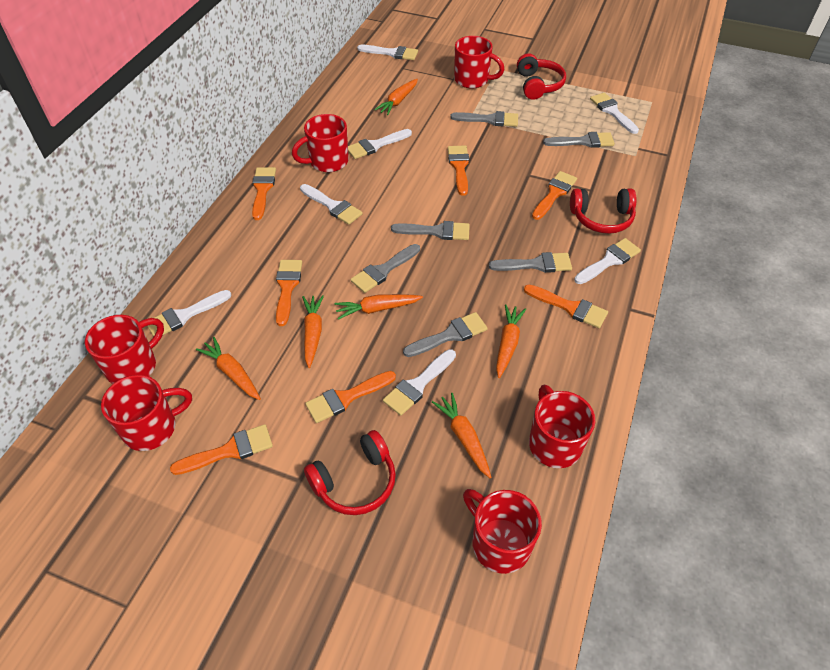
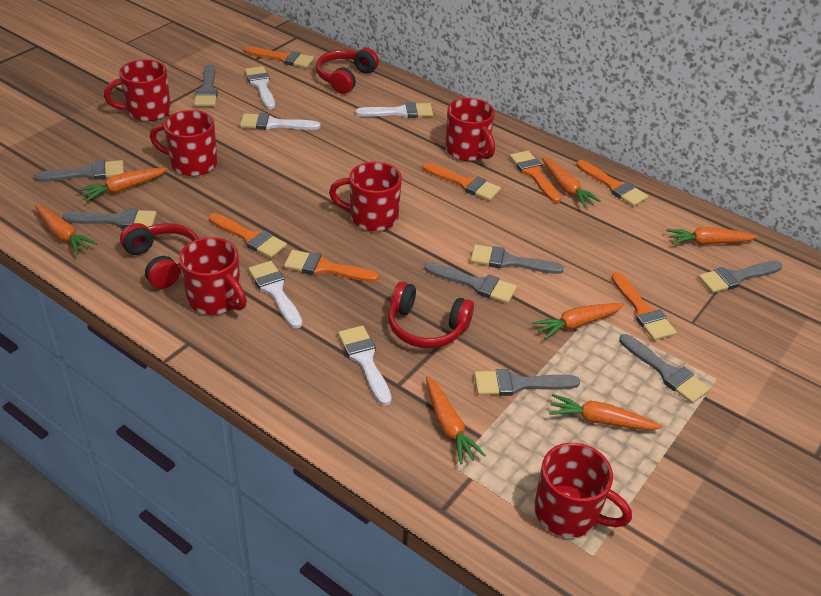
grey brush: 6 -> 8
orange carrot: 6 -> 7
white brush: 7 -> 5

